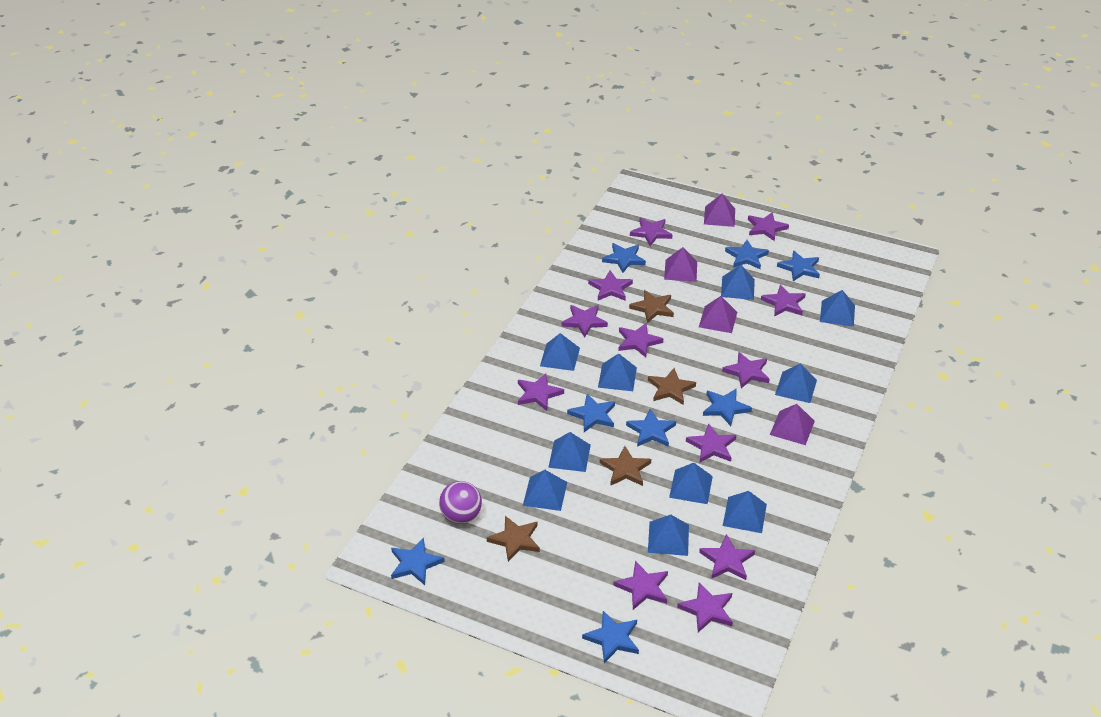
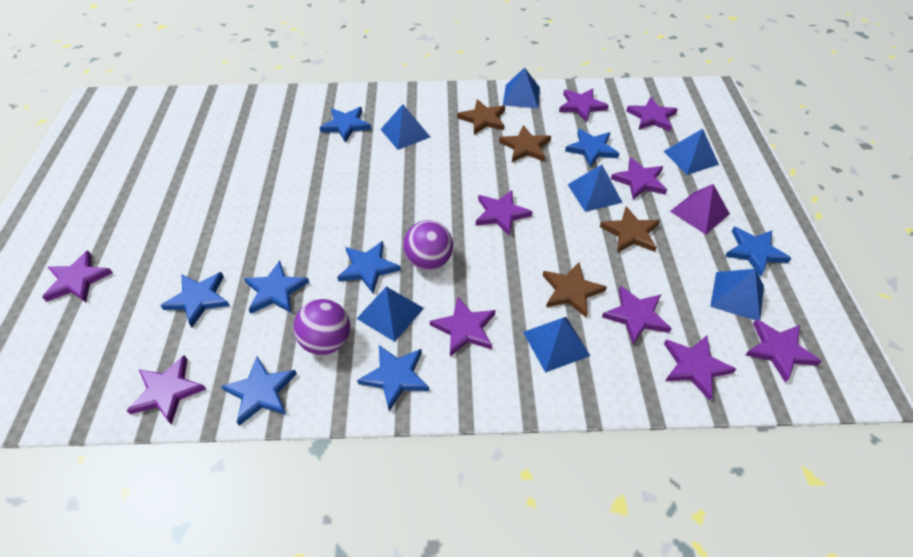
blue pyramid: 10 -> 7
purple ball: 1 -> 2
purple pyramid: 4 -> 1
purple star: 12 -> 10

